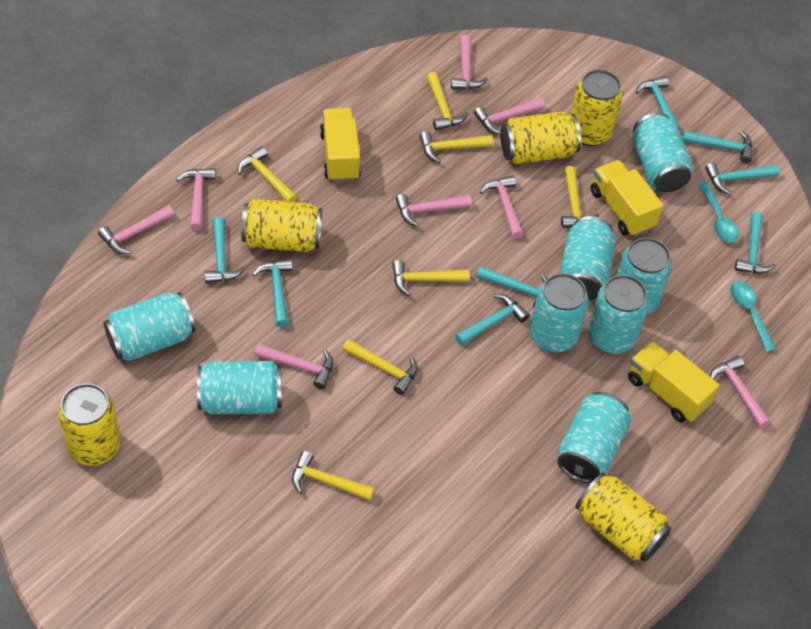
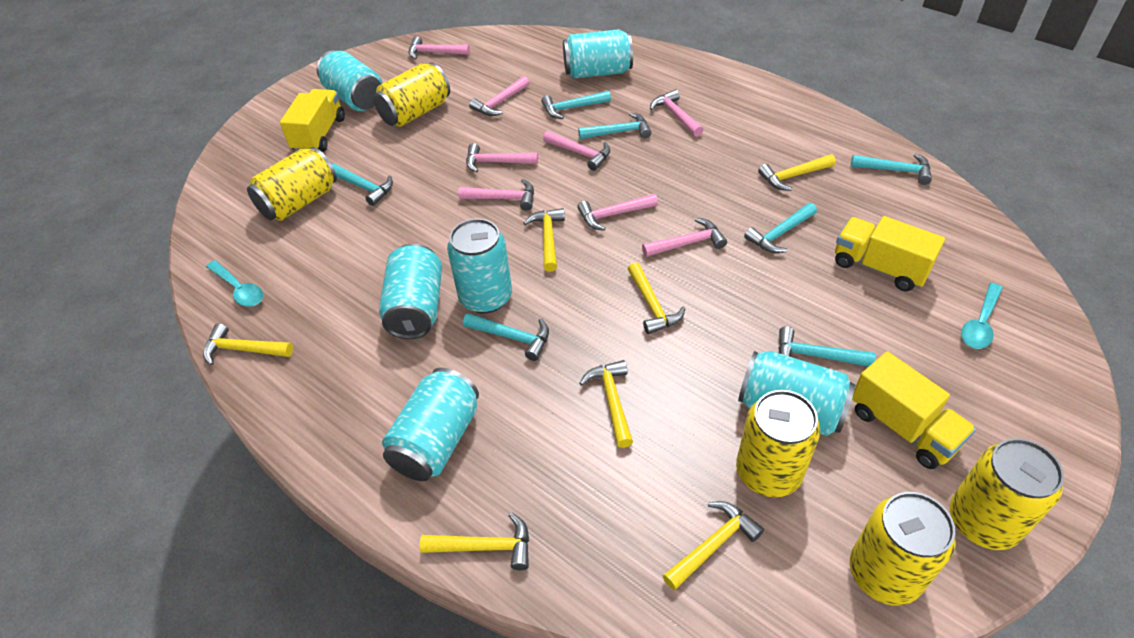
turquoise can: 8 -> 6
turquoise hammer: 8 -> 7

